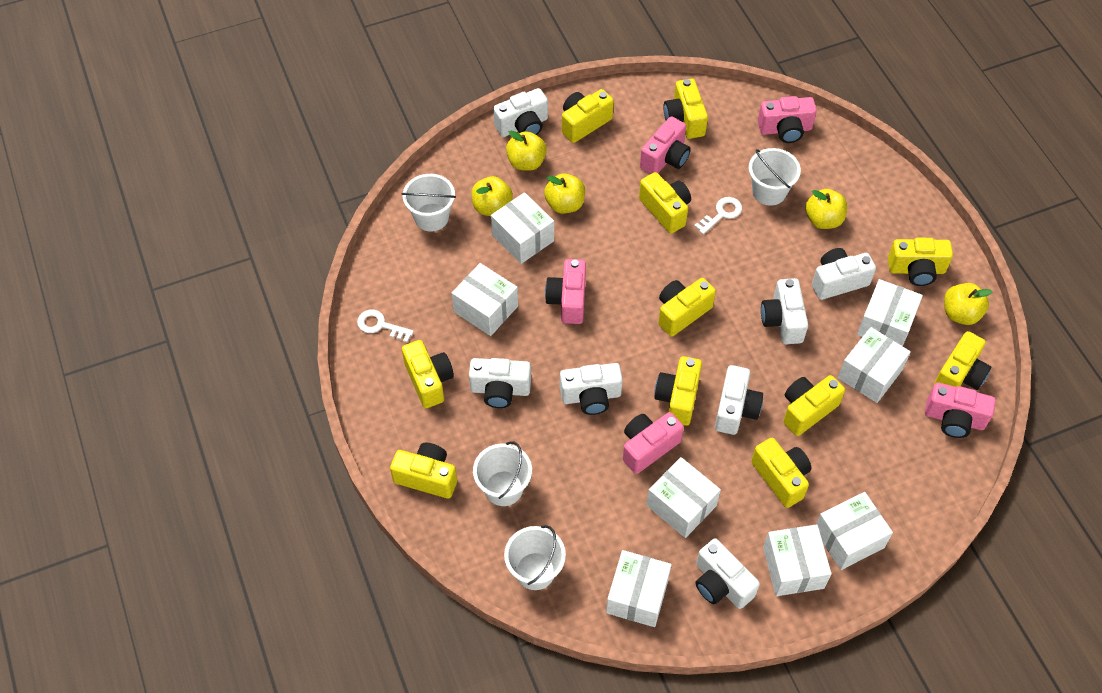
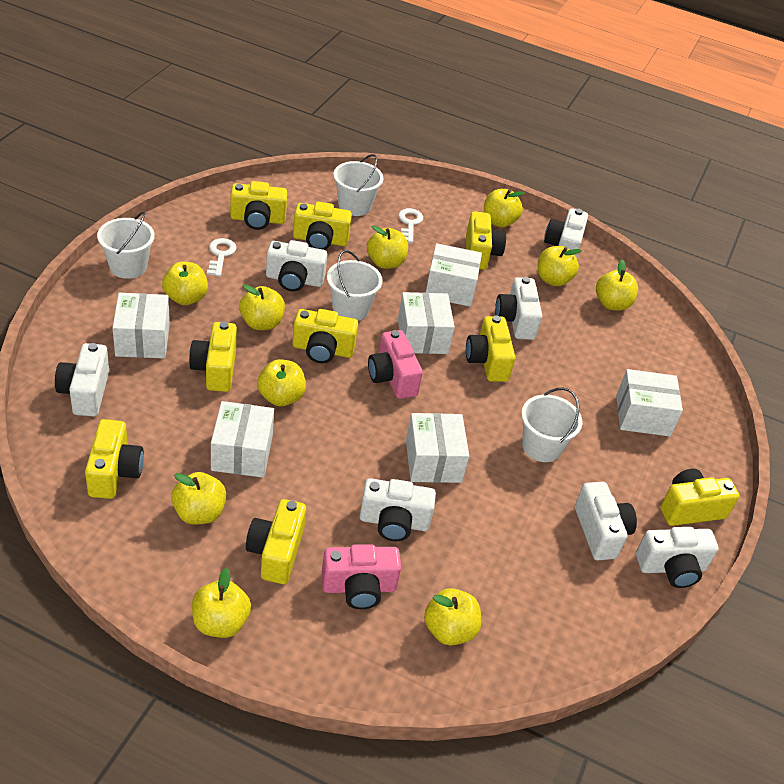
pink camera: 5 -> 2
white box: 8 -> 6
yellow apple: 5 -> 10
yellow camera: 11 -> 9

